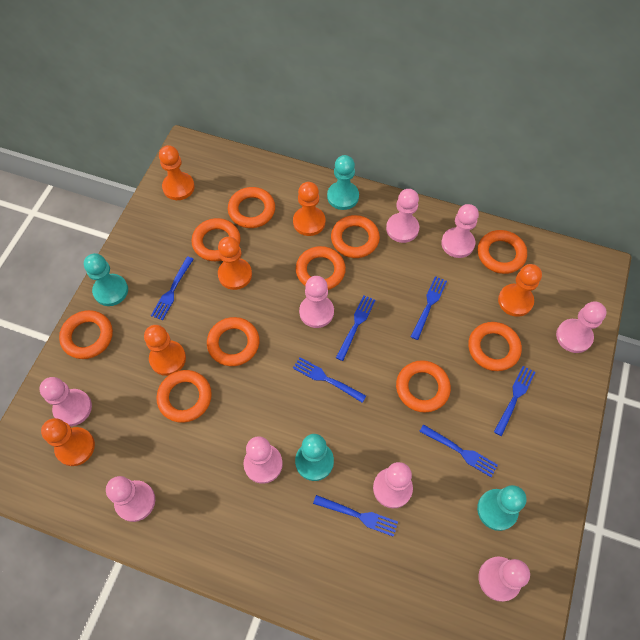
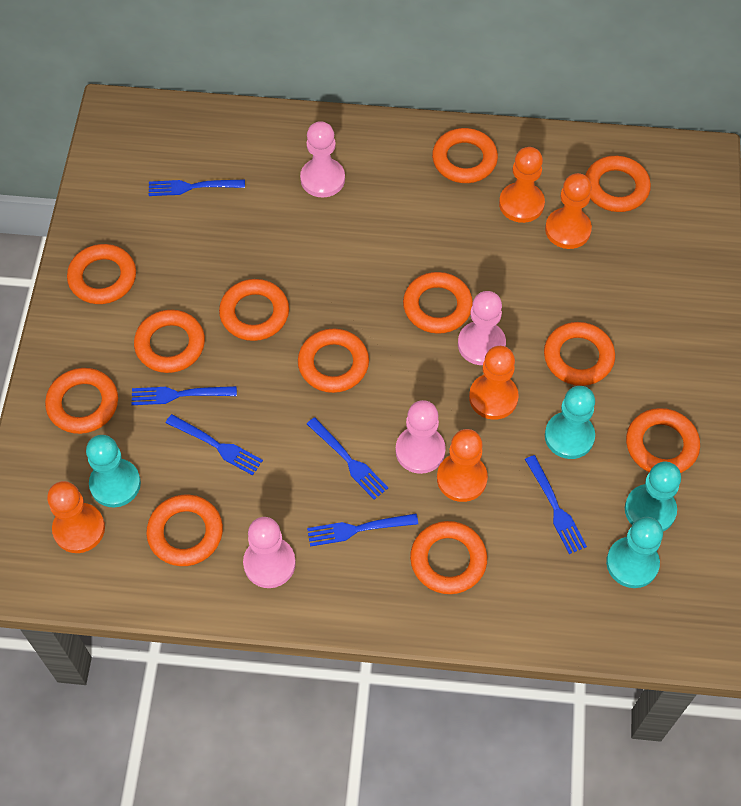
blue fork: 7 -> 6
orange pawn: 6 -> 5
orange ring: 10 -> 12
pink pawn: 9 -> 4

